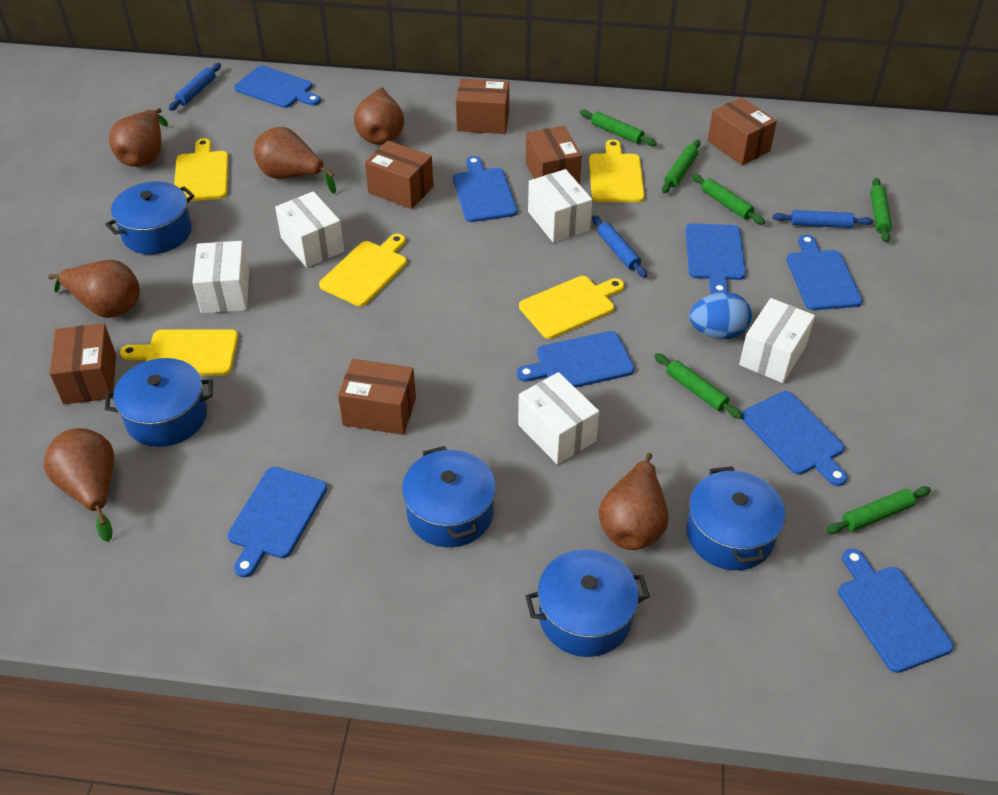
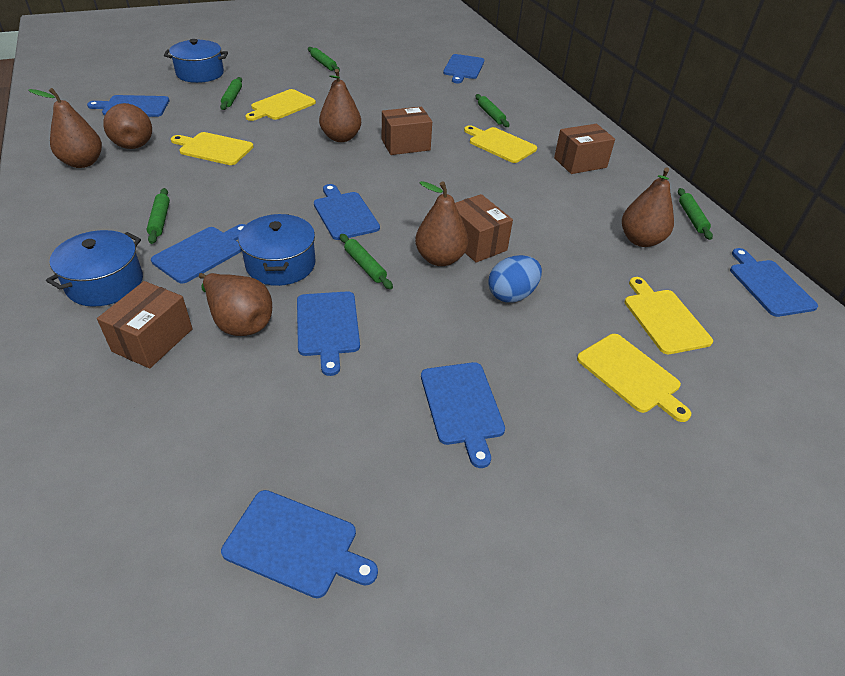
blue pot: 5 -> 3
blue rolling pin: 3 -> 0
brown box: 6 -> 4
white box: 5 -> 0

